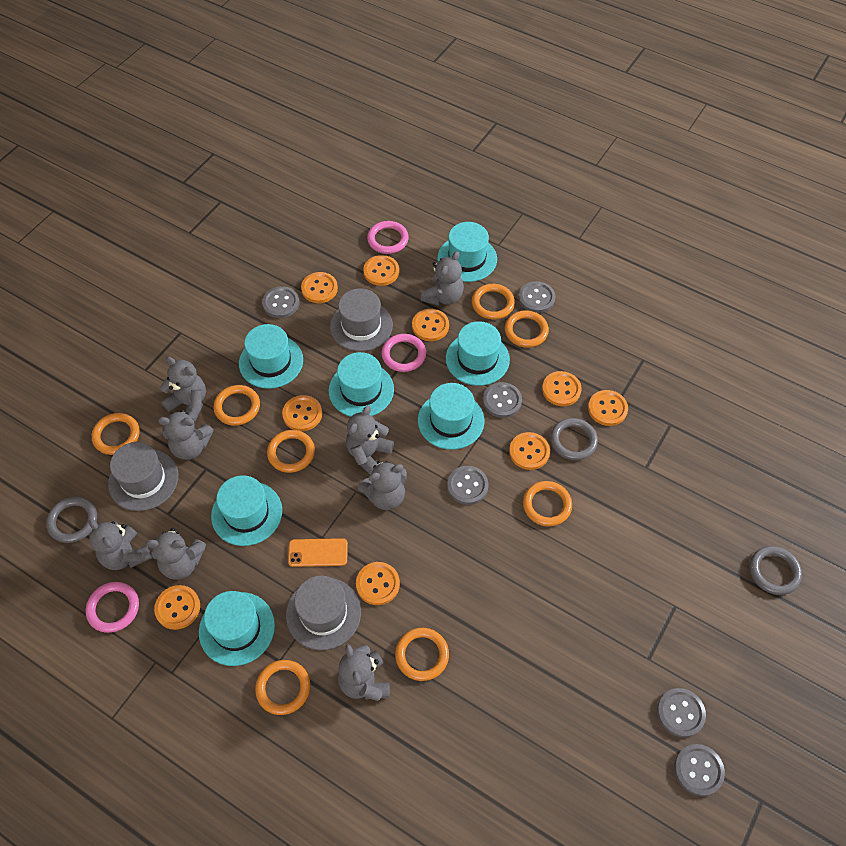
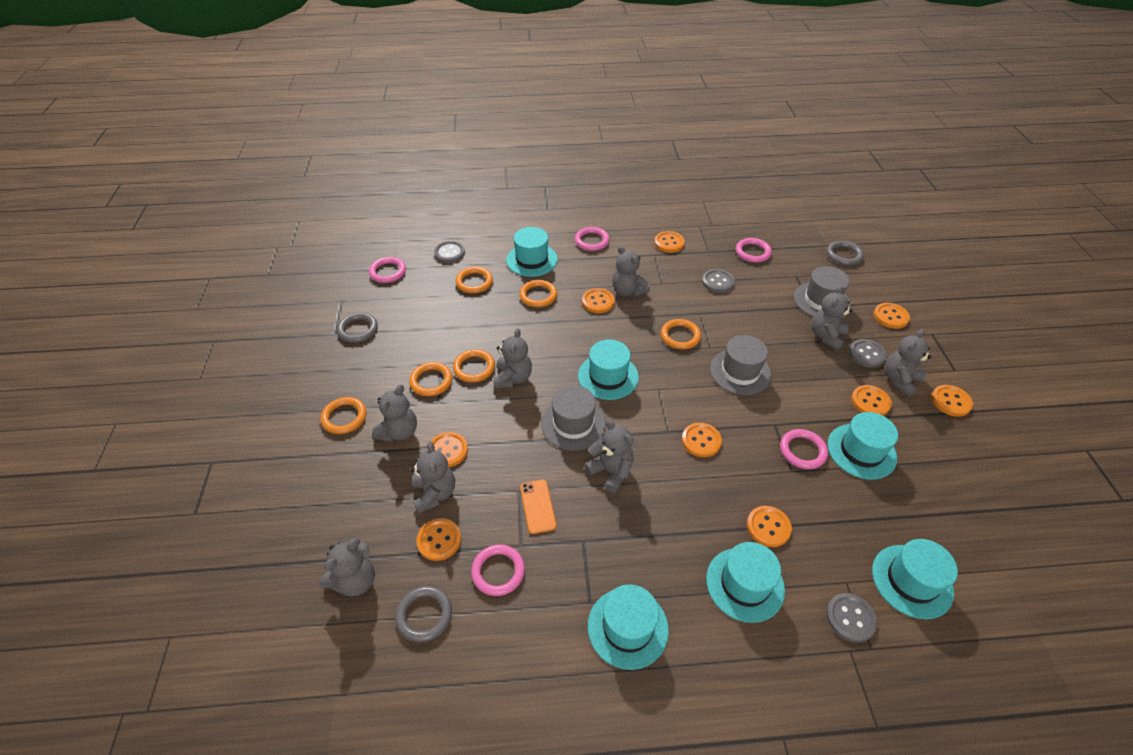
grey button: 6 -> 4
orange ring: 8 -> 6
pink ring: 3 -> 5
turquoise hat: 7 -> 6

